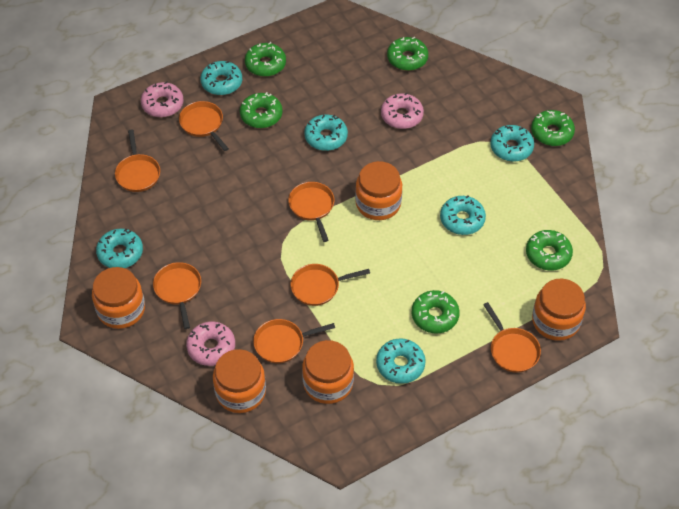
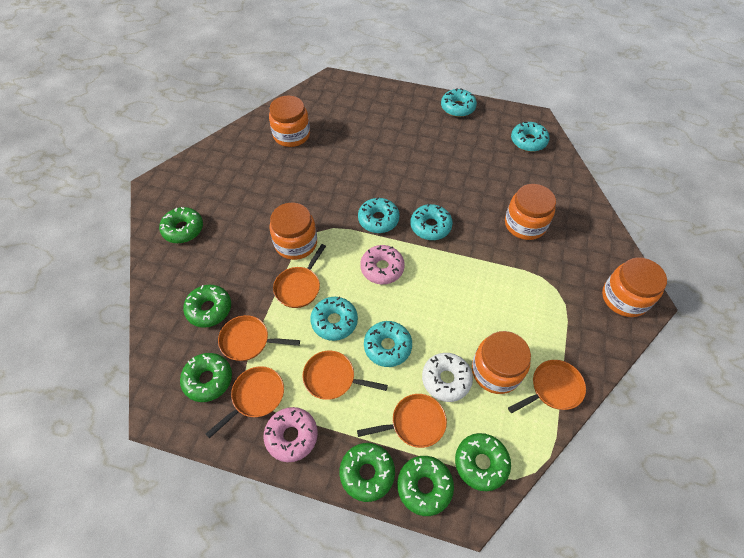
orange pan: 7 -> 6
pink donut: 3 -> 2
white donut: 0 -> 1

